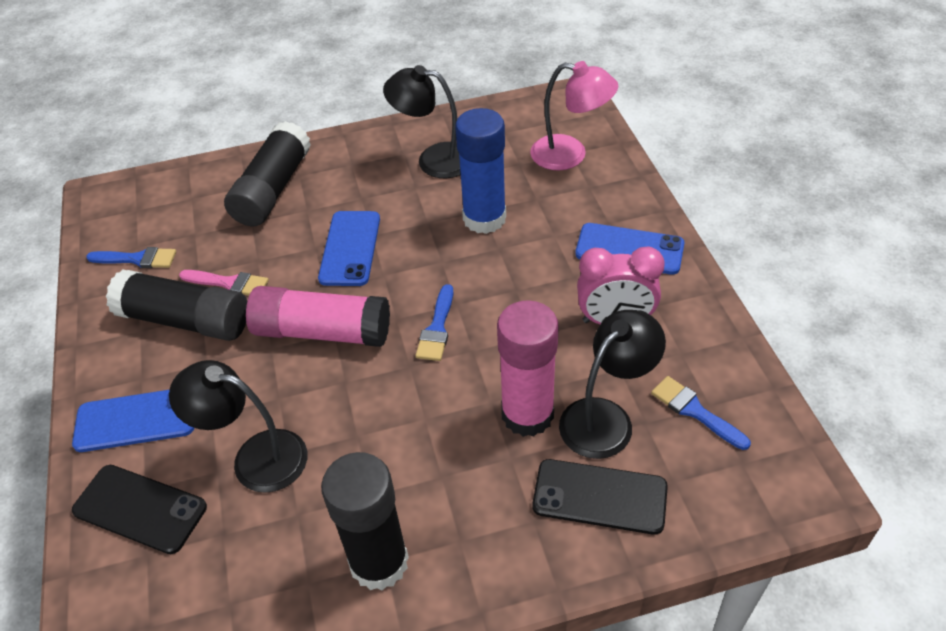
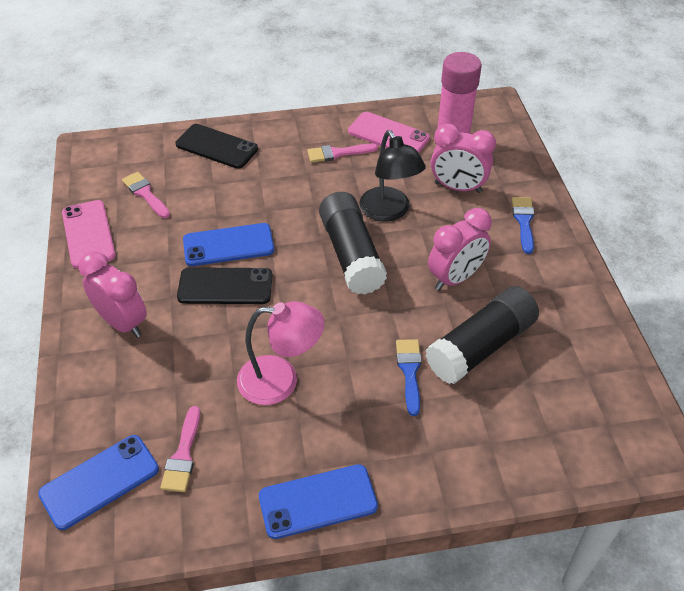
black glue stick: 3 -> 2
black lamp: 3 -> 1
blue brush: 3 -> 2
blue glue stick: 1 -> 0
pink brush: 1 -> 3
pink clock: 1 -> 3
pink glue stick: 2 -> 1
pink phone: 0 -> 2

